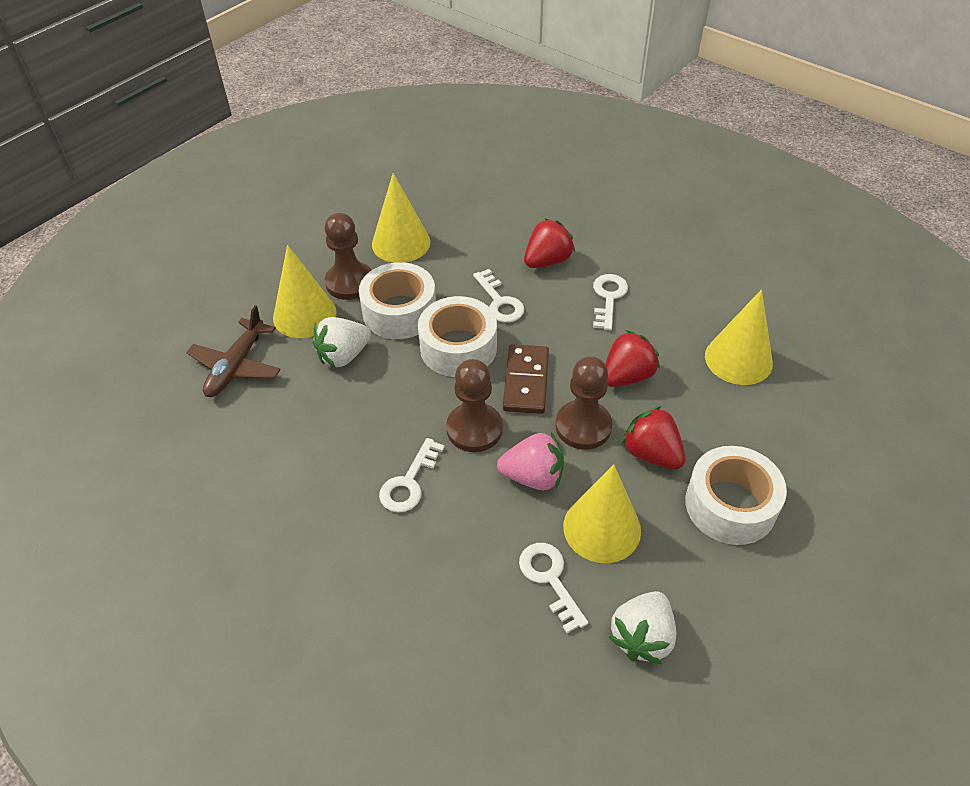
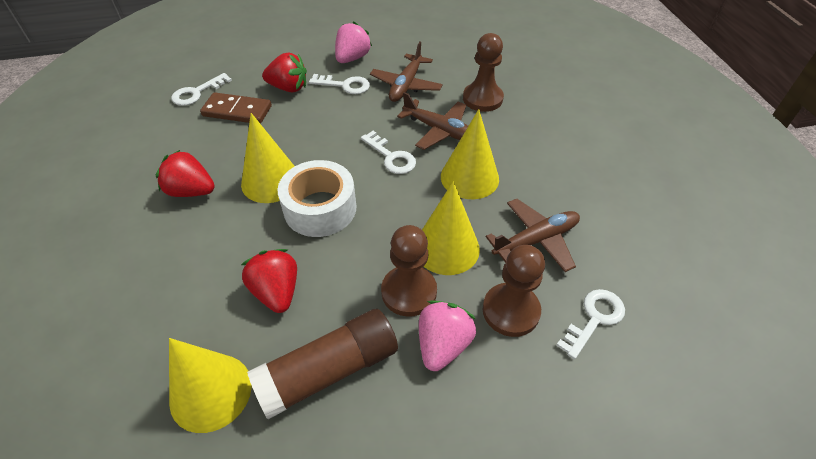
brown glue stick: 0 -> 1
brown plane: 1 -> 3
pink strawberry: 1 -> 2
white strawberry: 2 -> 0
white tape: 3 -> 1

